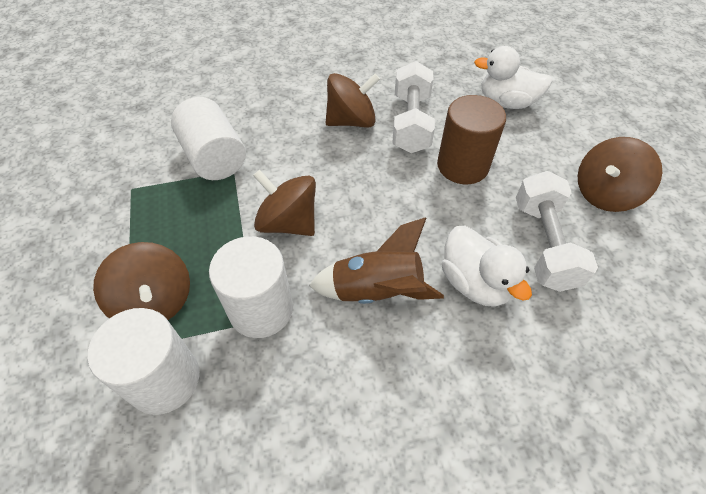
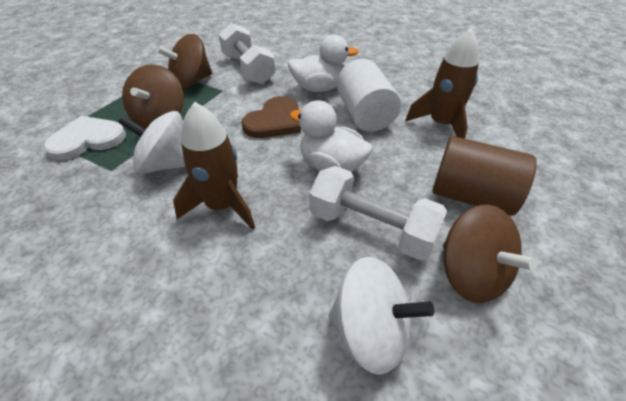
brown heart: 0 -> 1
brown rocket: 1 -> 2
brown spinning top: 4 -> 3
white cylinder: 3 -> 1
white heart: 0 -> 1
white spinning top: 0 -> 2

